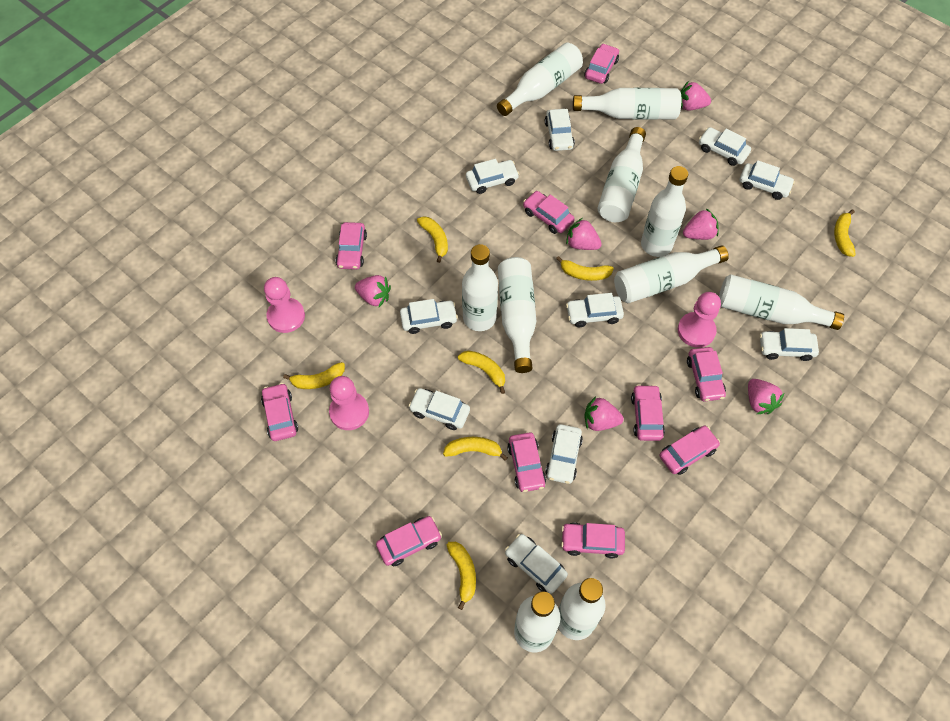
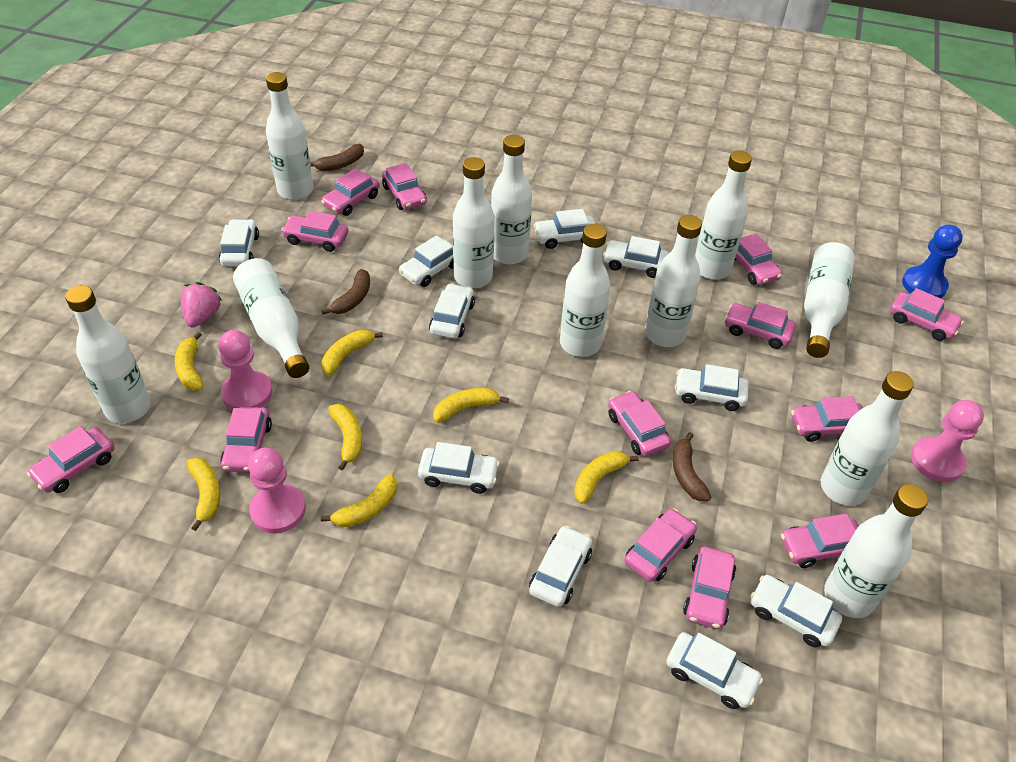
blue pawn: 0 -> 1
brown banana: 0 -> 3
pink car: 10 -> 13
pink strawberry: 6 -> 1
white bottle: 10 -> 11

